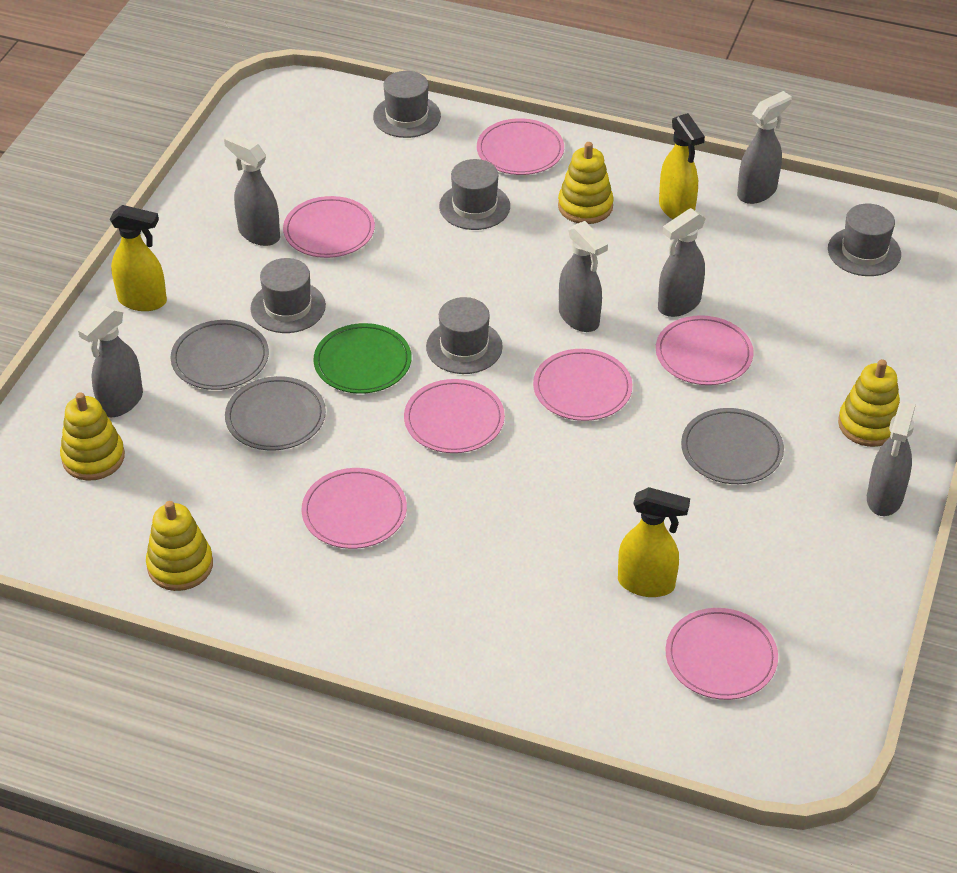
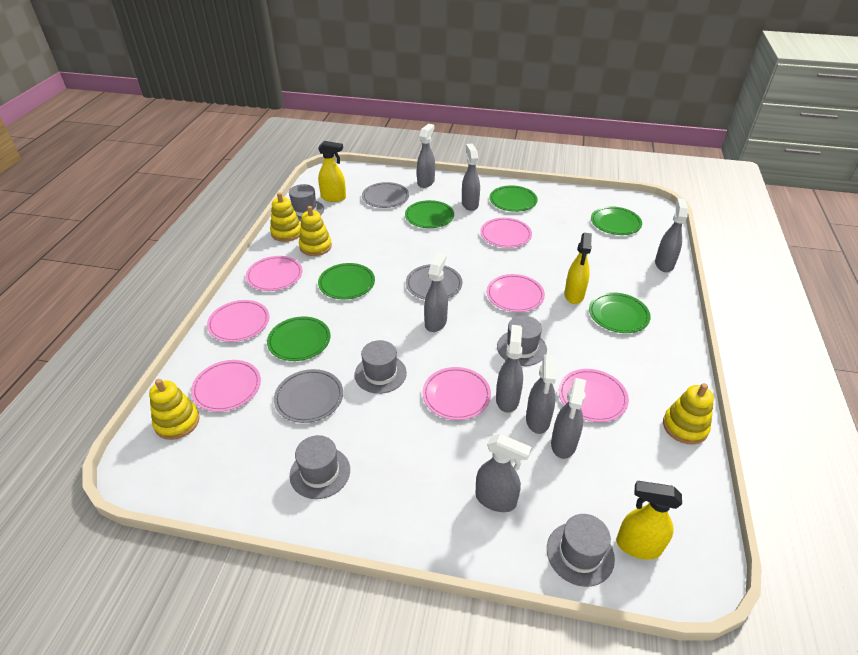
green plate: 1 -> 6
grey spray bottle: 6 -> 8

